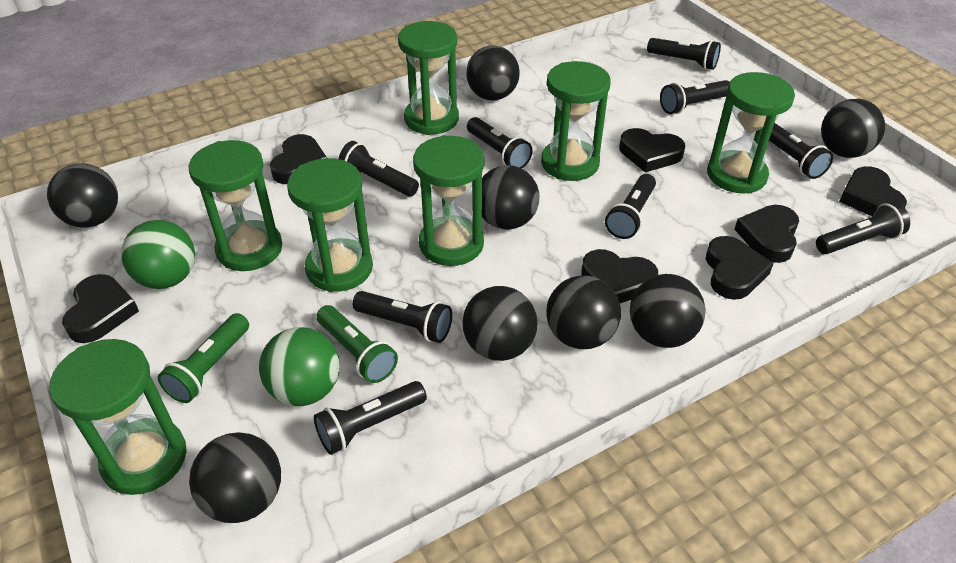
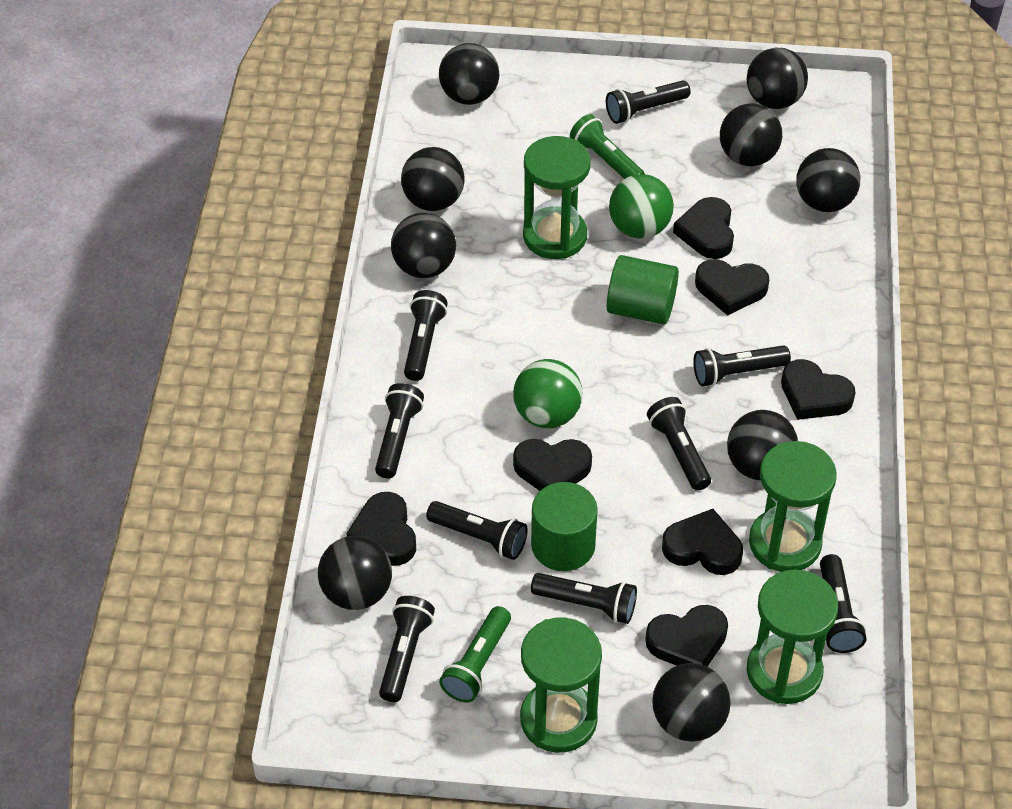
black ball: 8 -> 9
green cylinder: 0 -> 2
green hourglass: 7 -> 4

